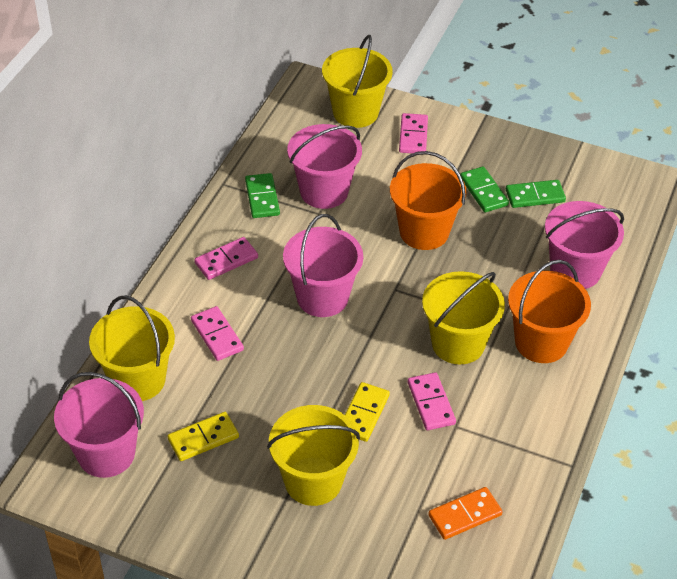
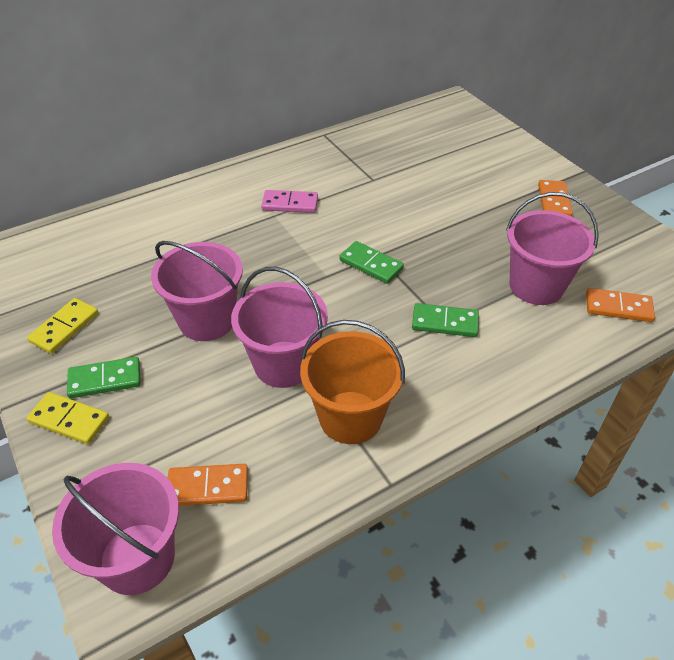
orange bucket: 2 -> 1
orange domino: 1 -> 3
pink domino: 4 -> 1
yellow bucket: 4 -> 0

